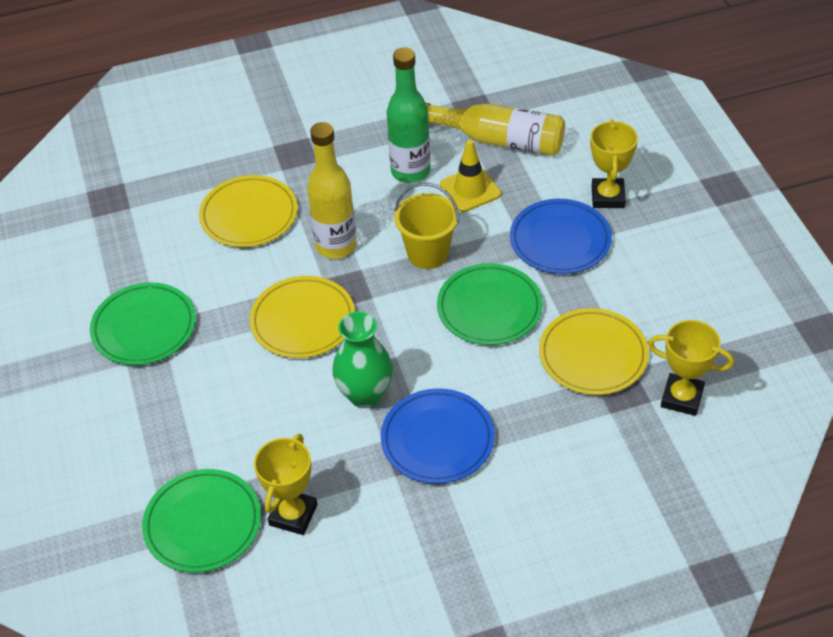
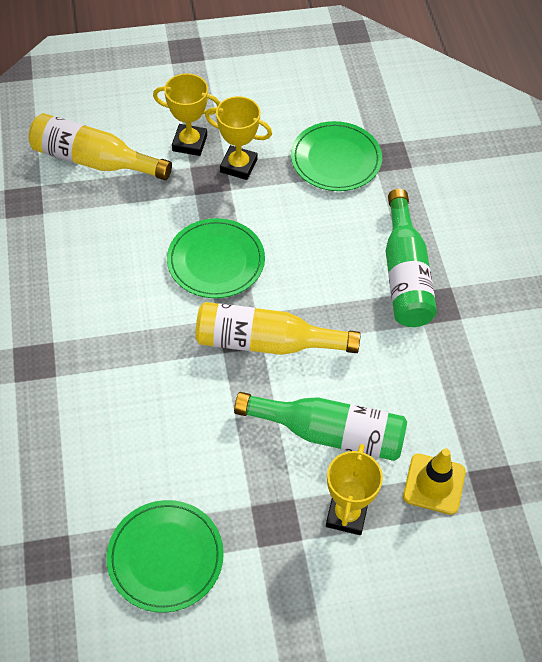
blue plate: 2 -> 0
green bottle: 1 -> 2
green vase: 1 -> 0
yellow bucket: 1 -> 0
yellow plate: 3 -> 0

